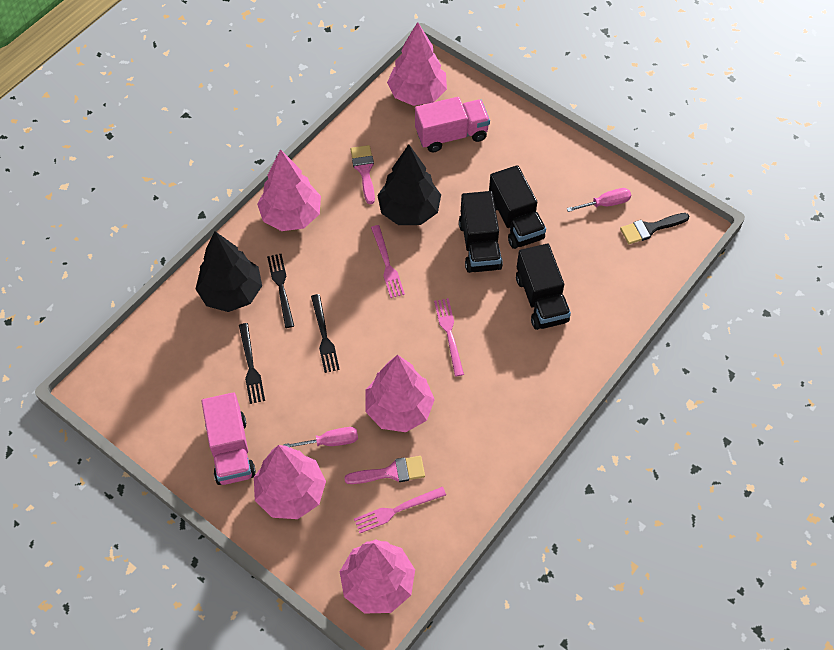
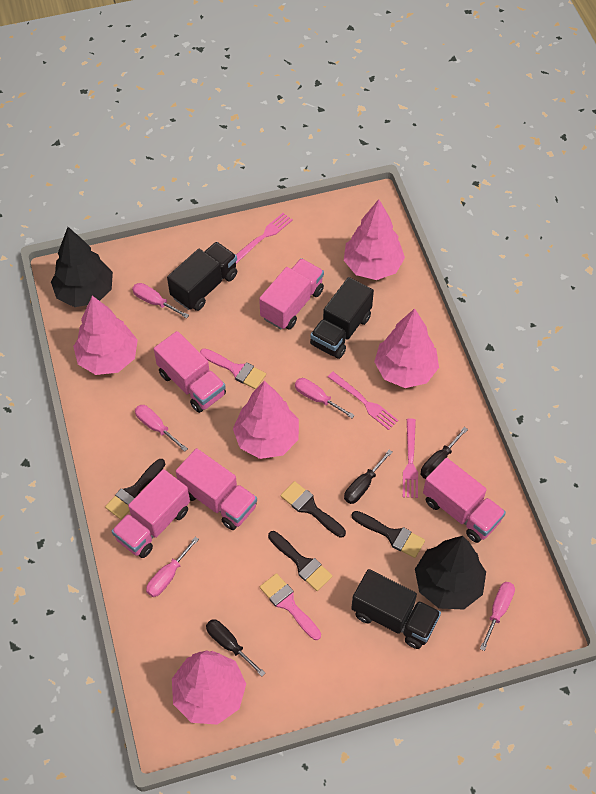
black brush: 1 -> 4
black fork: 3 -> 0
black screwdriver: 0 -> 3
pink screwdriver: 2 -> 5
pink truck: 2 -> 5

